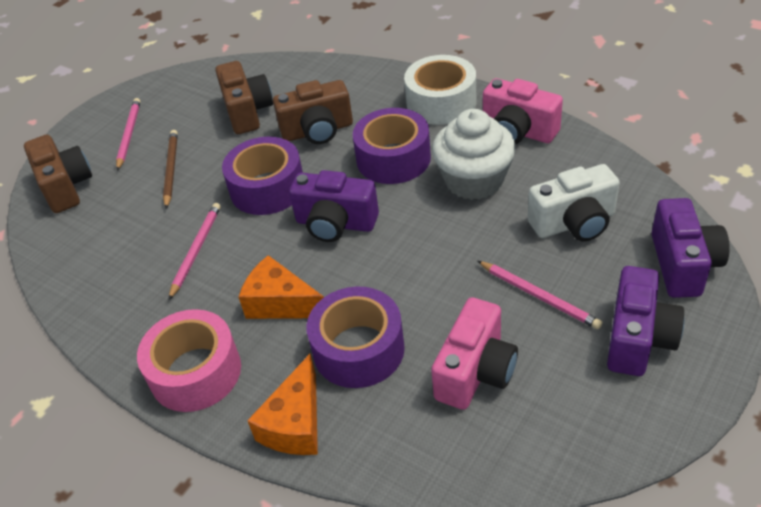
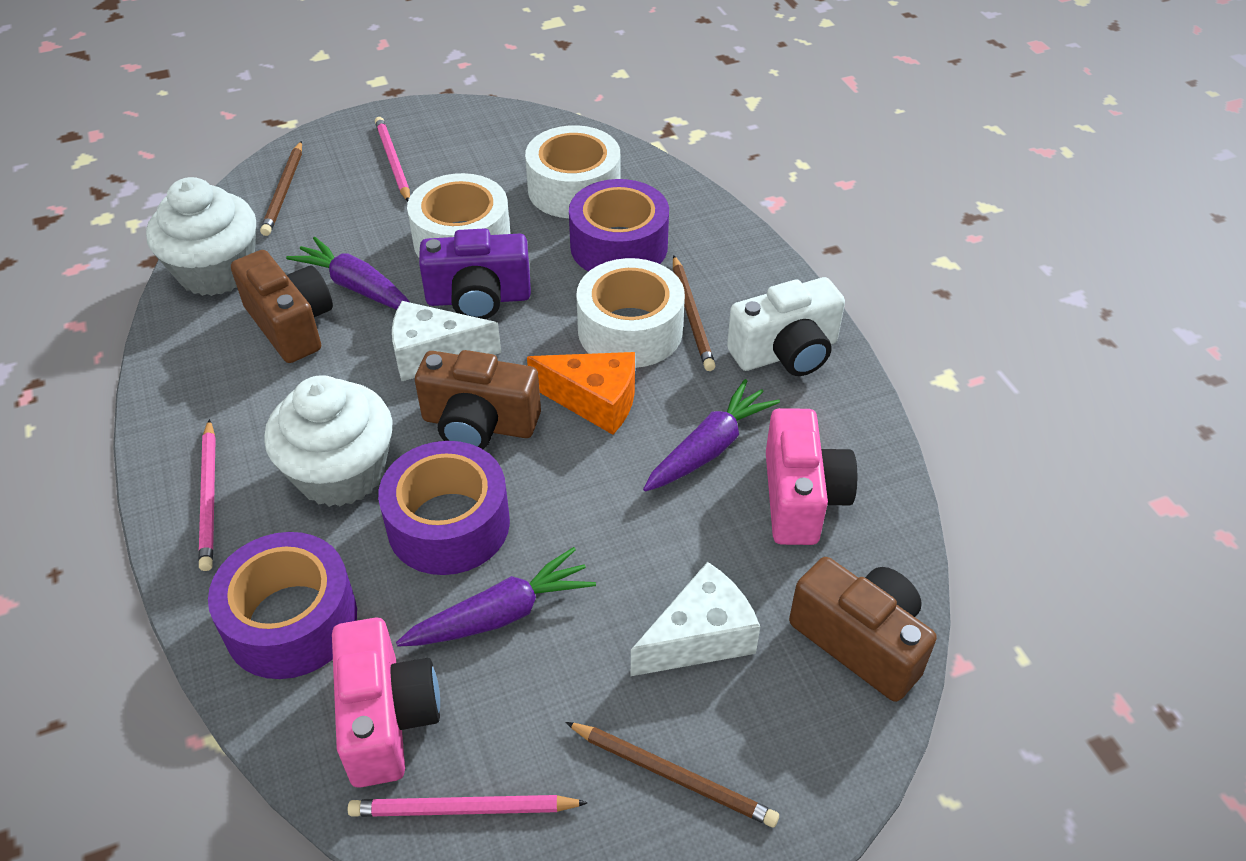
brown pencil: 1 -> 3
orange cheese: 2 -> 1
pink tape: 1 -> 0
purple camera: 3 -> 1
purple carrot: 0 -> 3
white cheese: 0 -> 2
white cupcake: 1 -> 2
white tape: 1 -> 3

